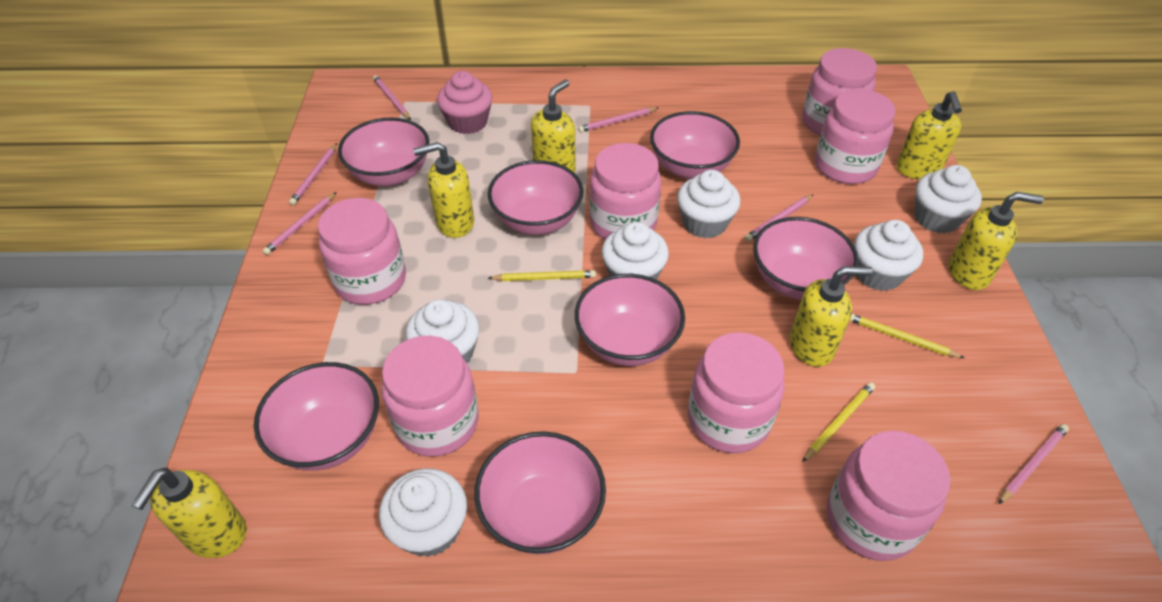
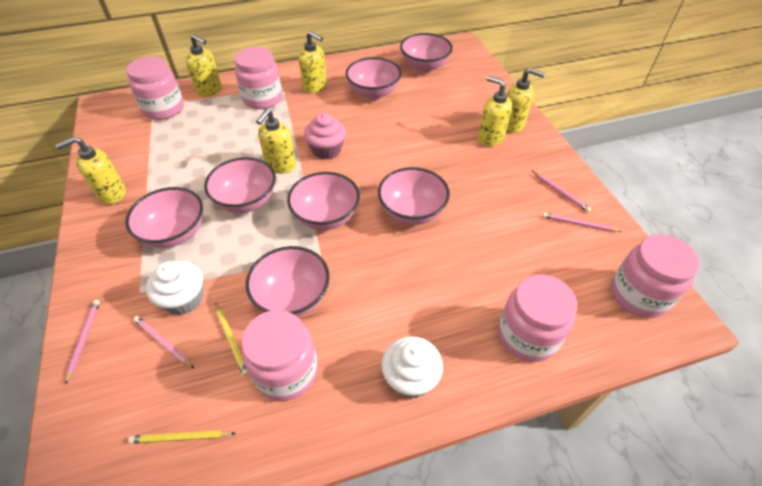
pink jar: 7 -> 5
pink pencil: 6 -> 4
white cupcake: 6 -> 2
yellow pencil: 3 -> 2

